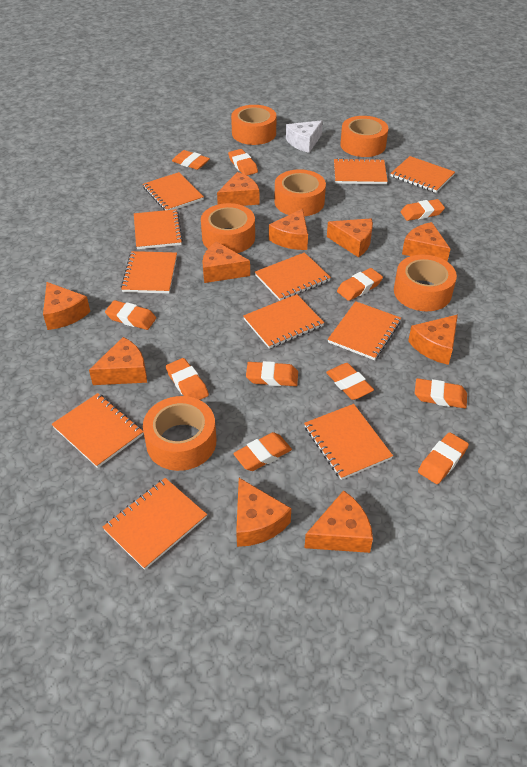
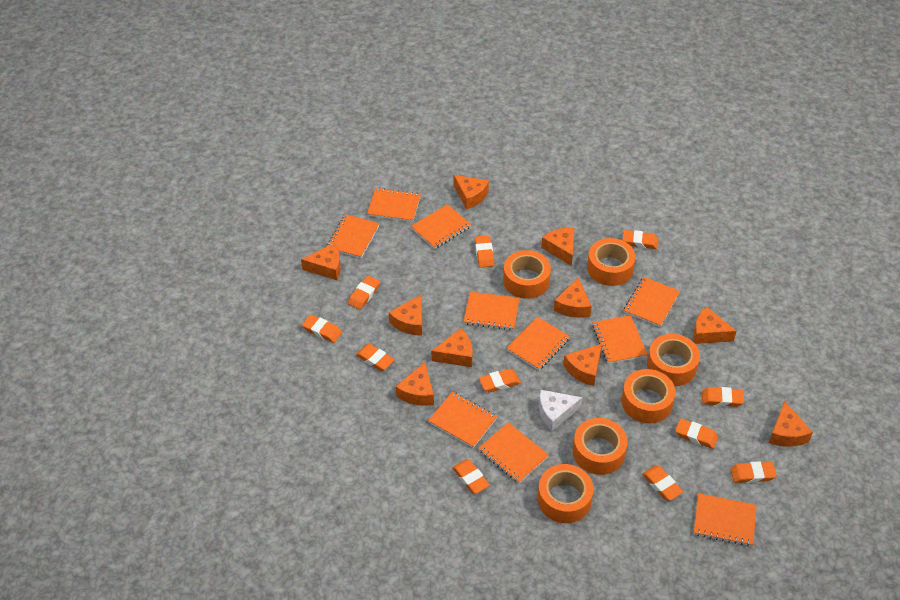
orange notebook: 11 -> 10

